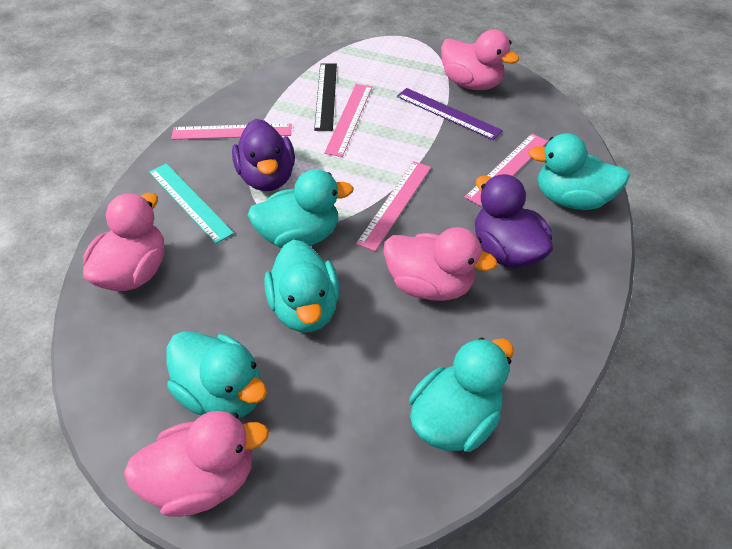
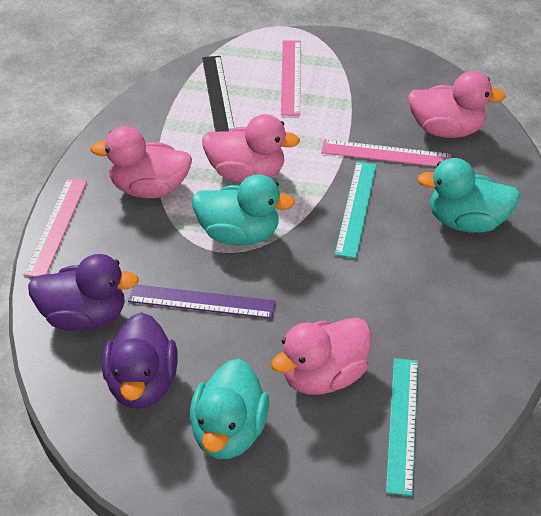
pink ruler: 4 -> 3
turquoise duck: 5 -> 3
turquoise ruler: 1 -> 2

